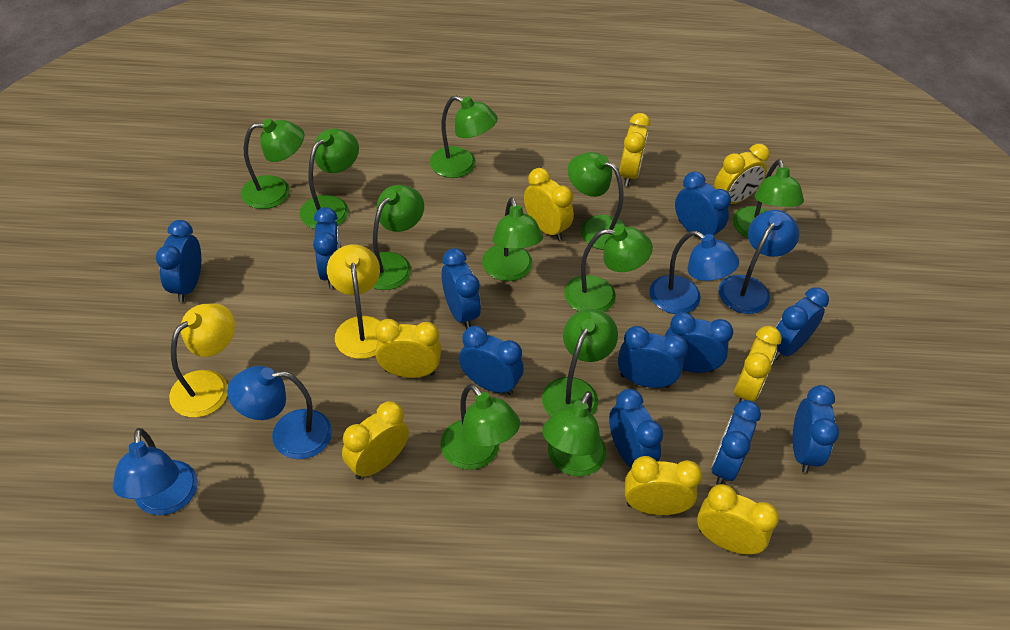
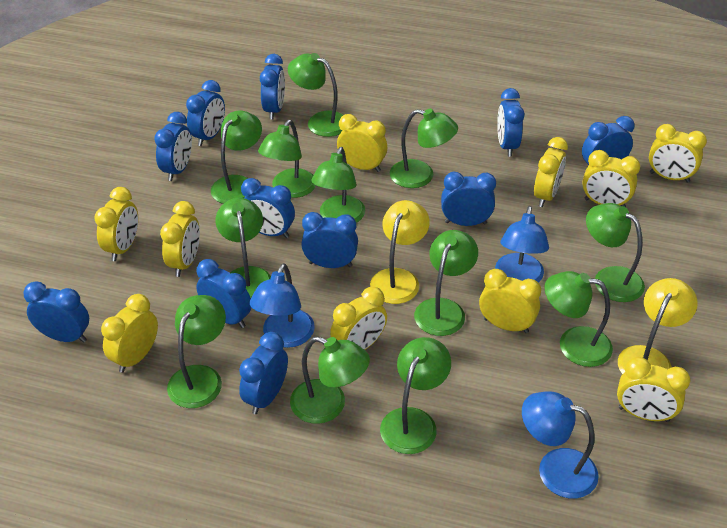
blue lamp: 4 -> 3
green lamp: 11 -> 12
yellow clock: 8 -> 10

